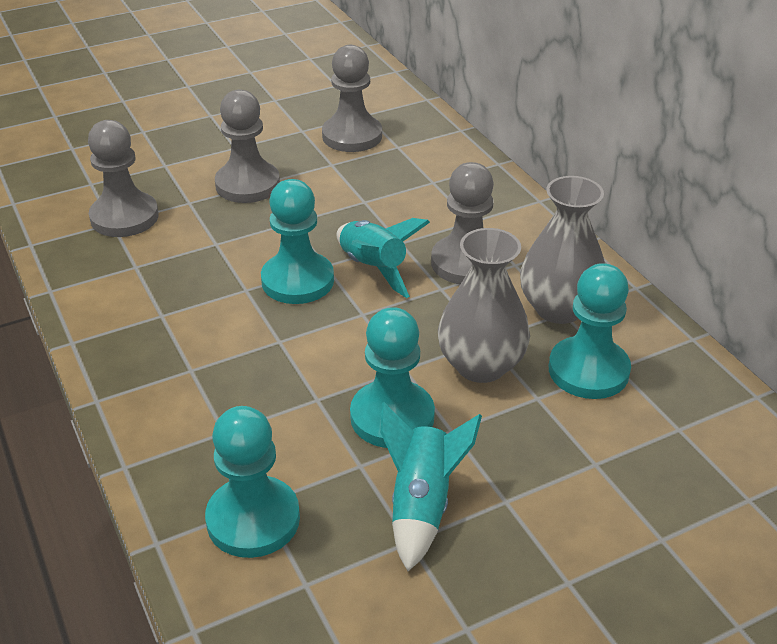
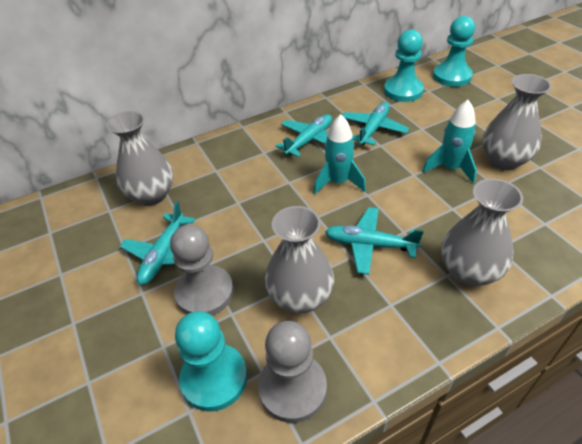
grey pawn: 4 -> 2
grey vase: 2 -> 4
turquoise pawn: 4 -> 3
turquoise plane: 0 -> 4

